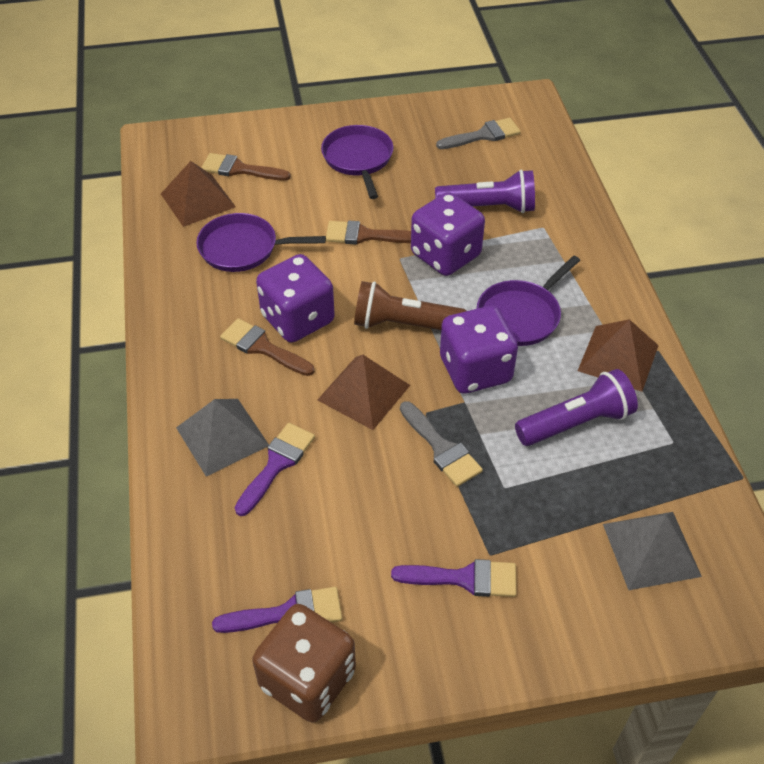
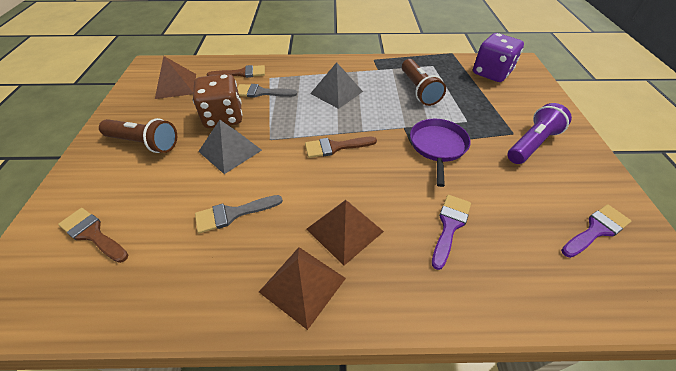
brown flashlight: 1 -> 2
purple brush: 3 -> 2
purple dice: 3 -> 1
purple flashlight: 2 -> 1
purple pan: 3 -> 1

